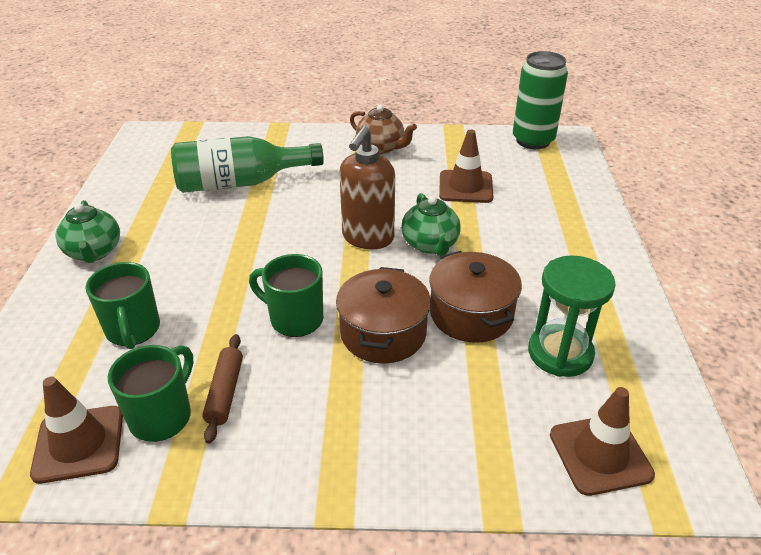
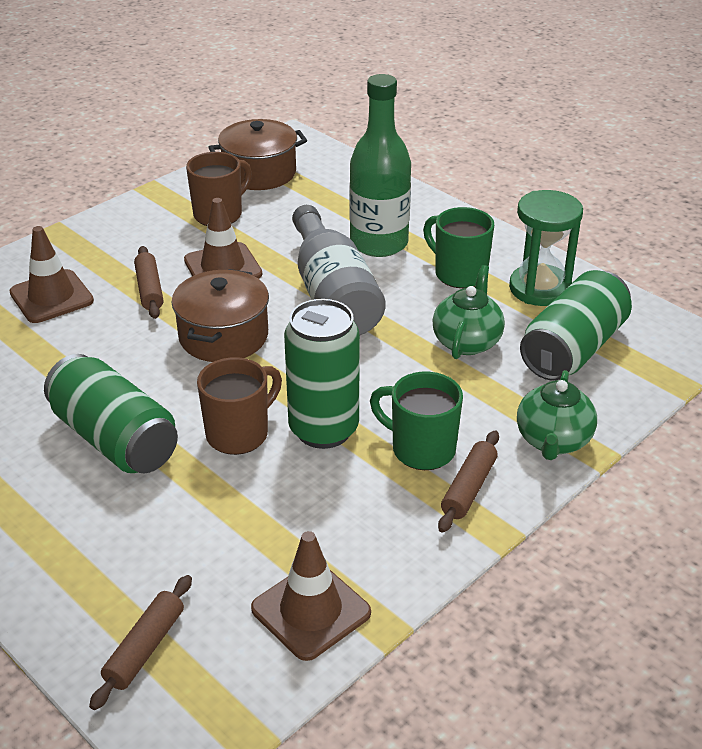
brown mug: 0 -> 2
brown rolling pin: 1 -> 3
brown soap dispenser: 1 -> 0
brown teapot: 1 -> 0
green can: 1 -> 3
green mug: 3 -> 2
grey bottle: 0 -> 1

